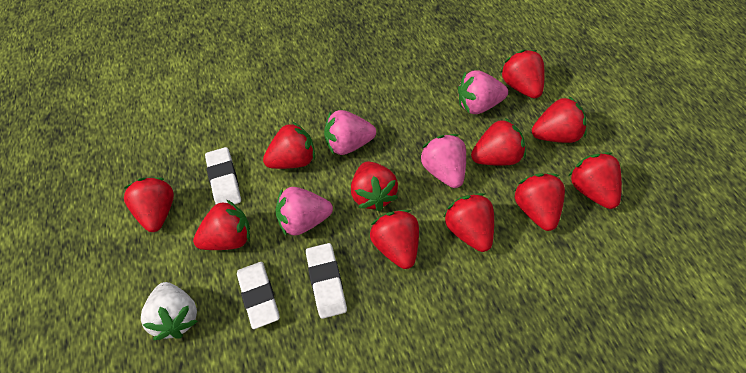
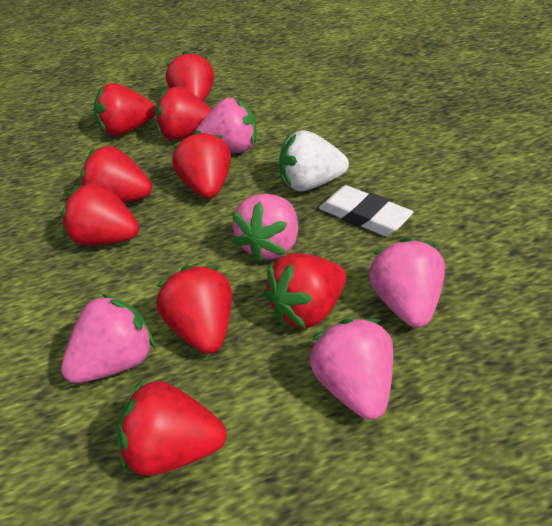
pink strawberry: 4 -> 5
red strawberry: 11 -> 9
white eraser: 3 -> 1

